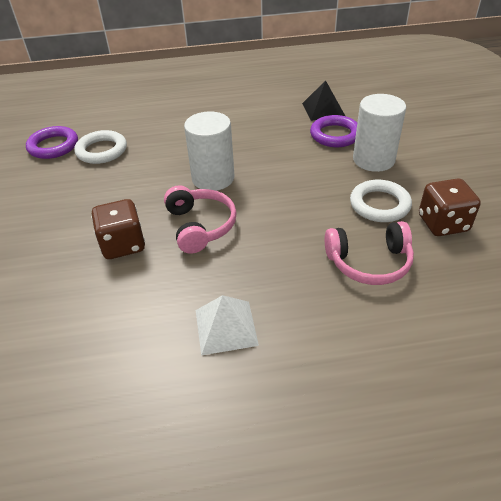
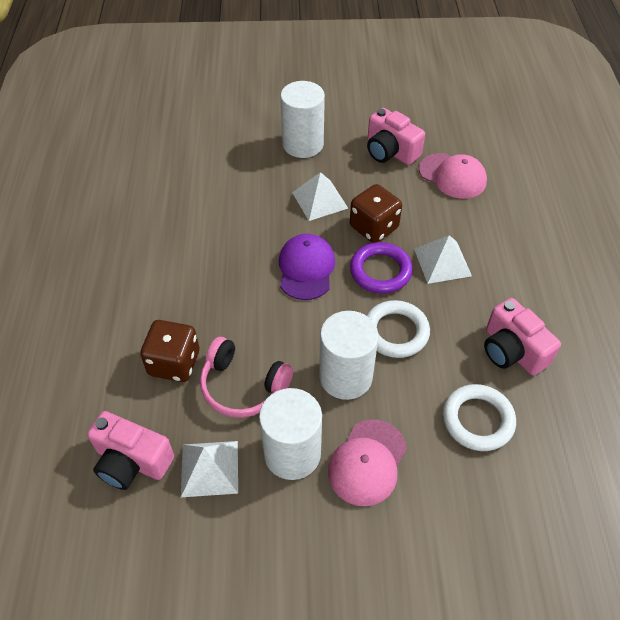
black pyramid: 1 -> 0
pink camera: 0 -> 3
pink cap: 0 -> 2
pink headphones: 2 -> 1
purple cap: 0 -> 1
purple ring: 2 -> 1
white cylinder: 2 -> 3
white pyramid: 1 -> 3

